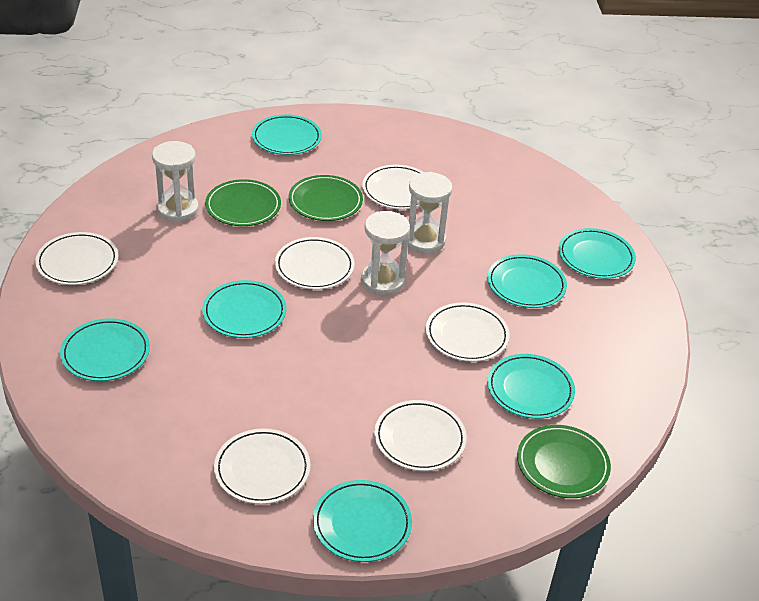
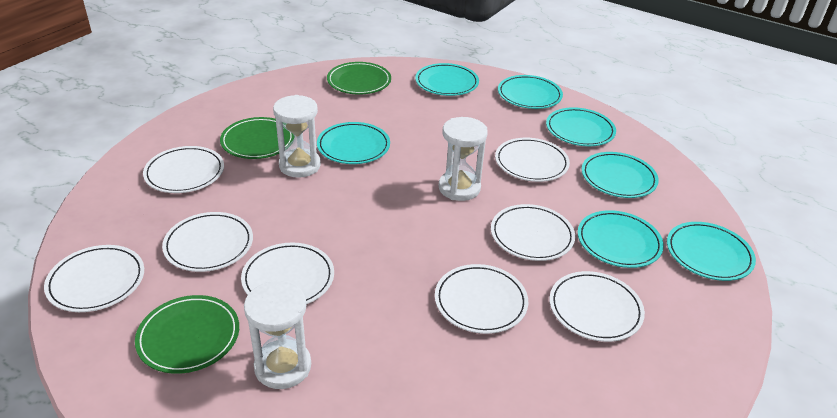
white plate: 6 -> 8

